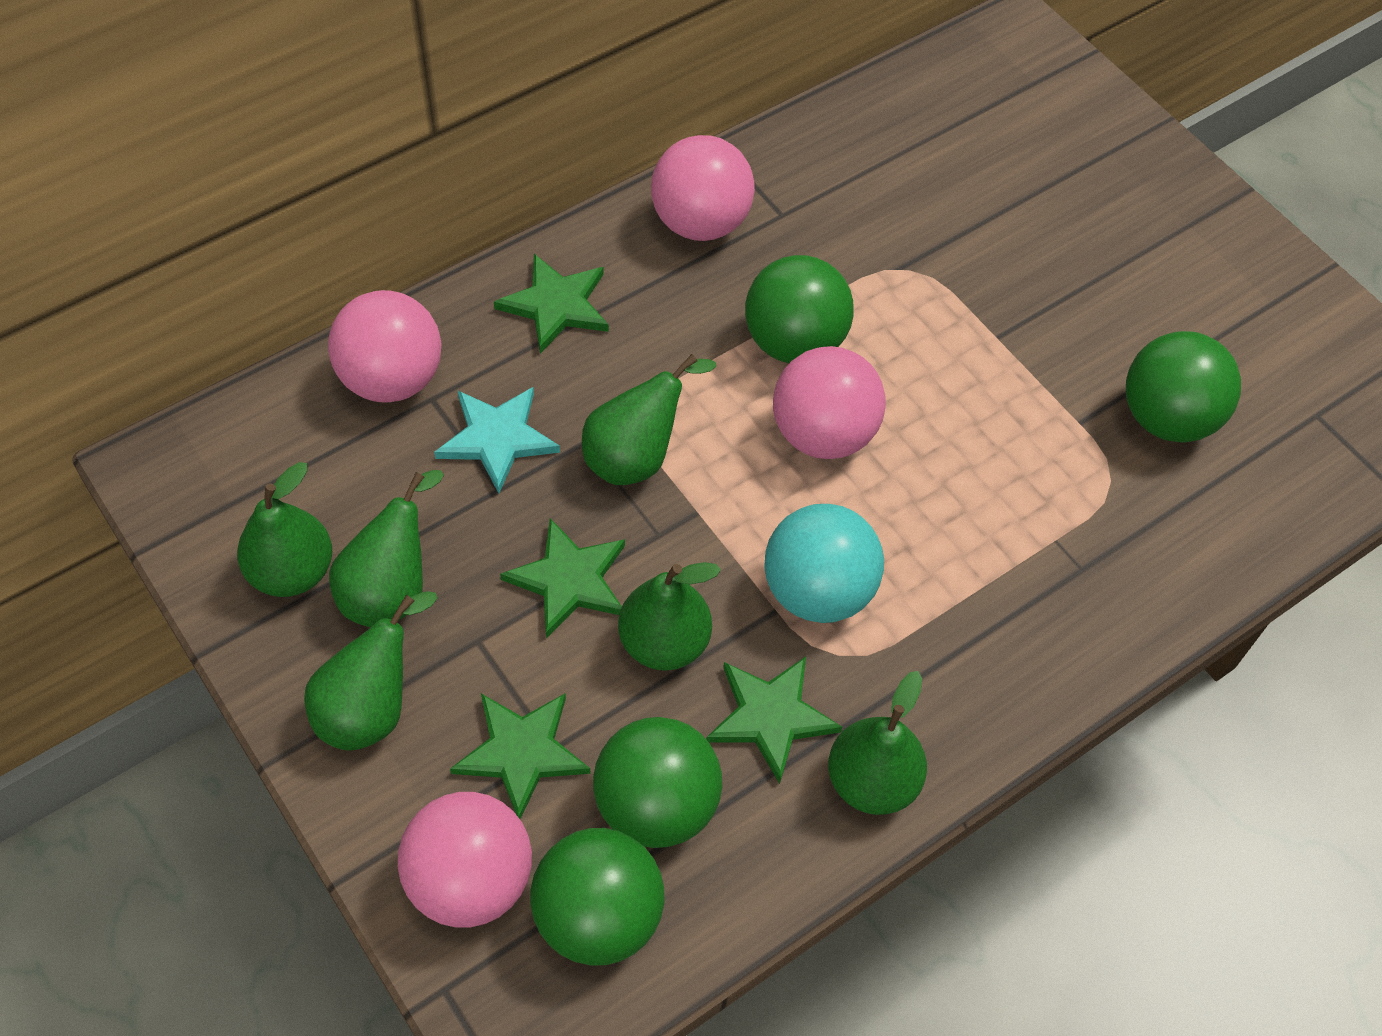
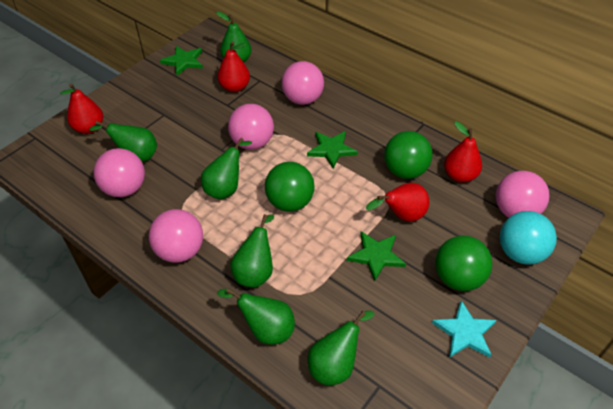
green ball: 4 -> 3
green star: 4 -> 3
pink ball: 4 -> 5
red pear: 0 -> 4

